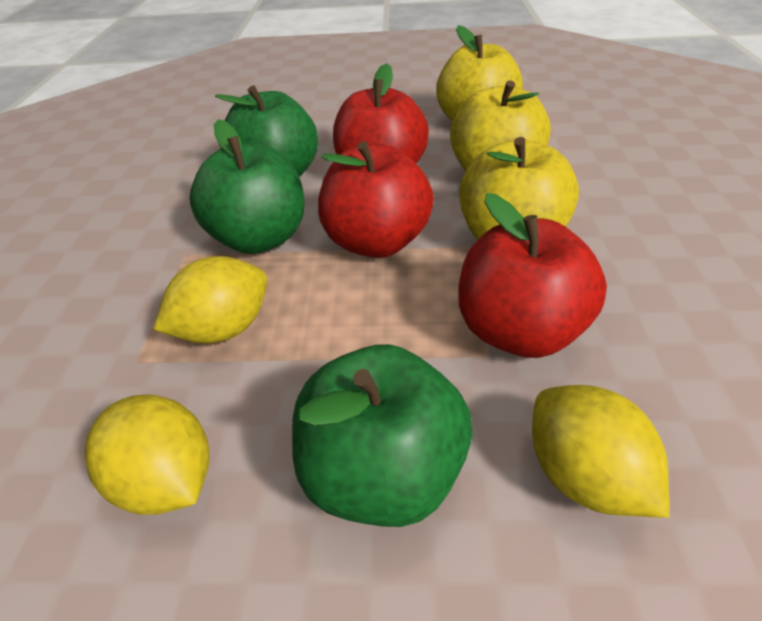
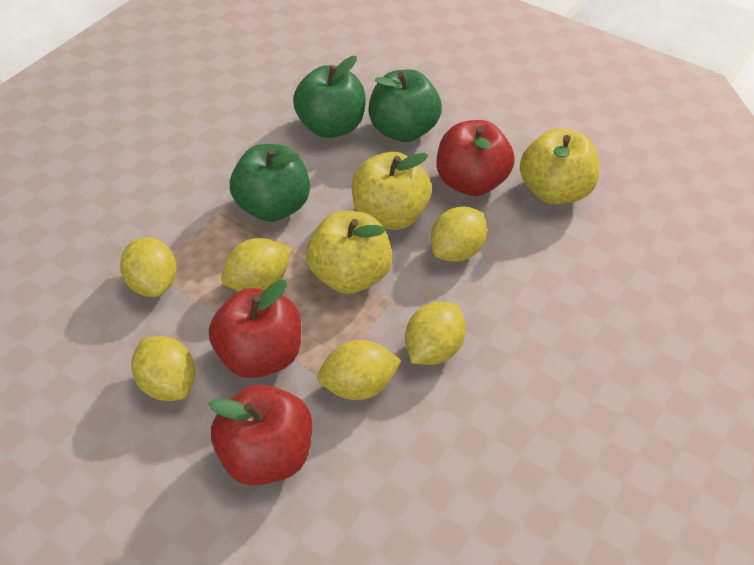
yellow lemon: 3 -> 6

